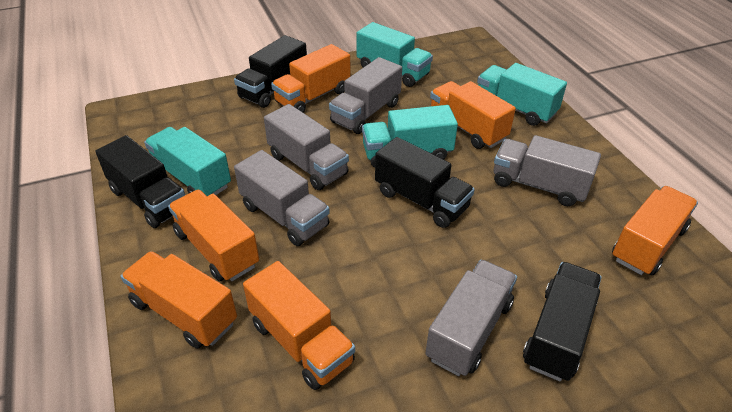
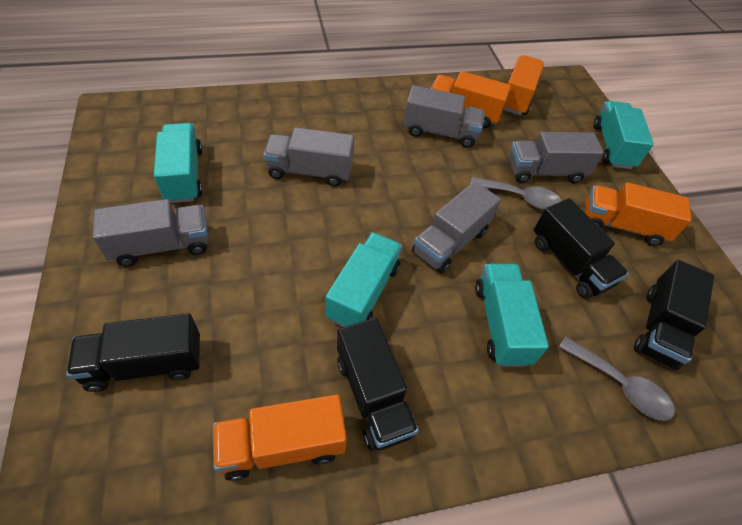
grey spoon: 0 -> 2
orange truck: 6 -> 4

